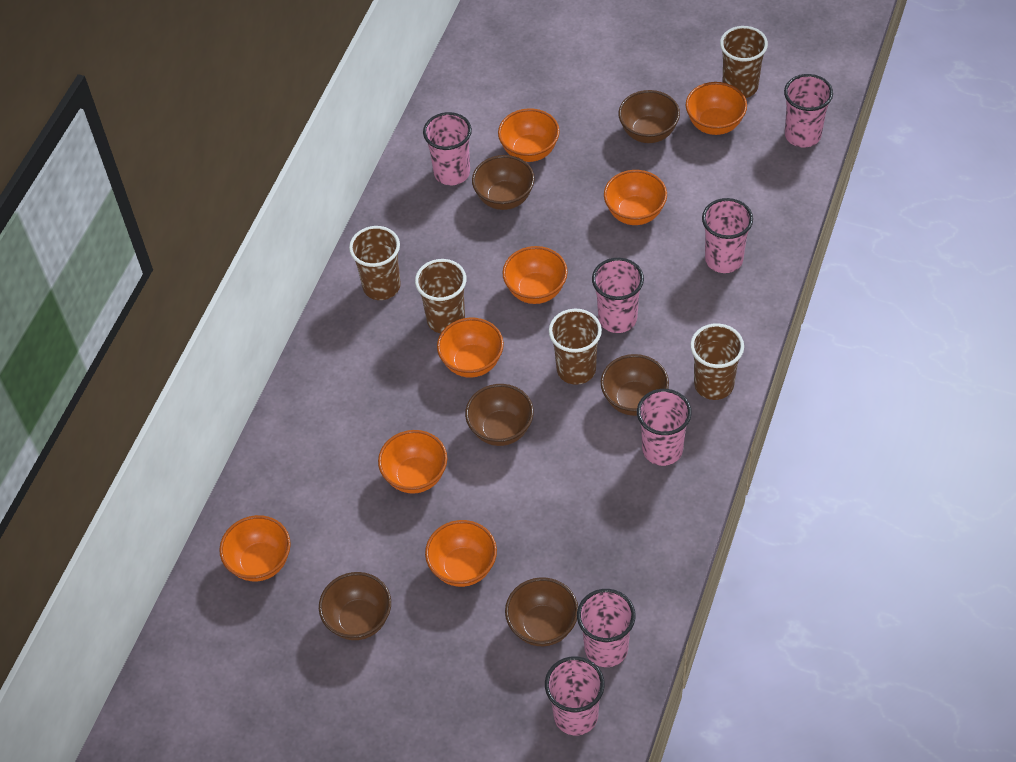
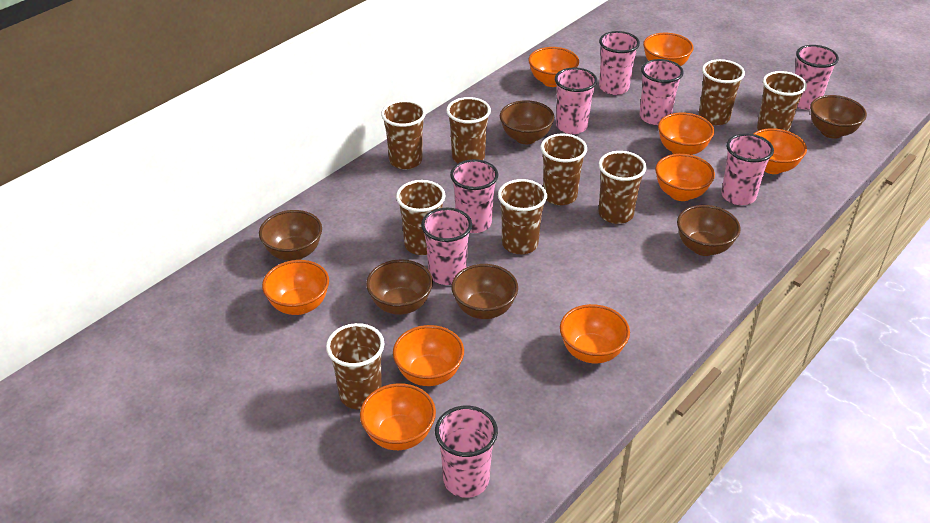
brown cup: 5 -> 9
orange bowl: 8 -> 9
pink cup: 7 -> 8

